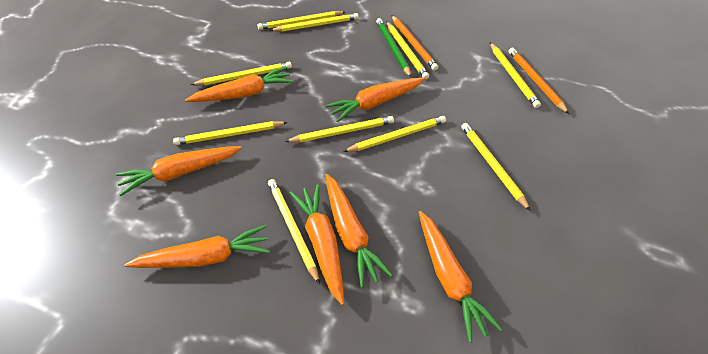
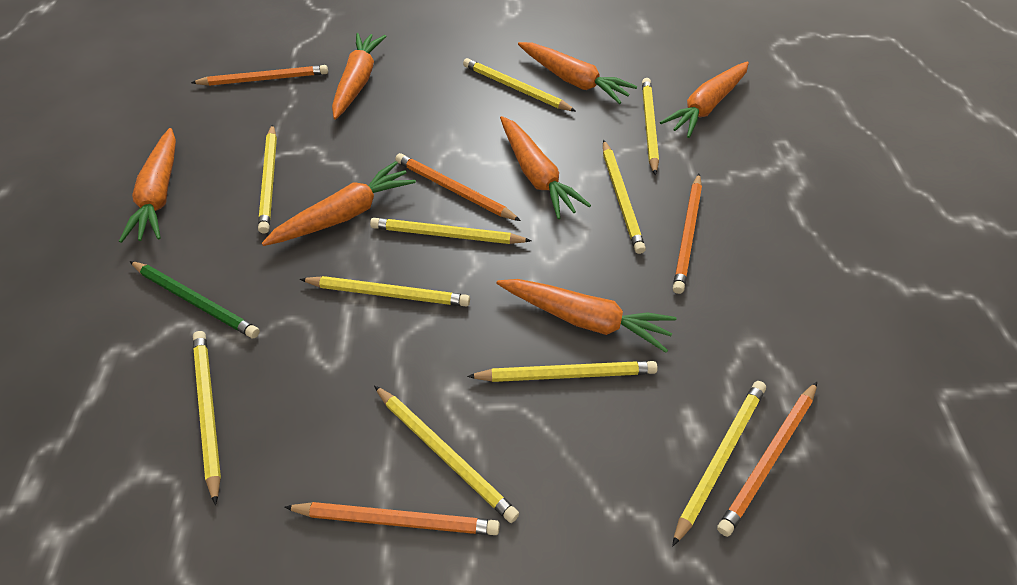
orange pencil: 2 -> 5

